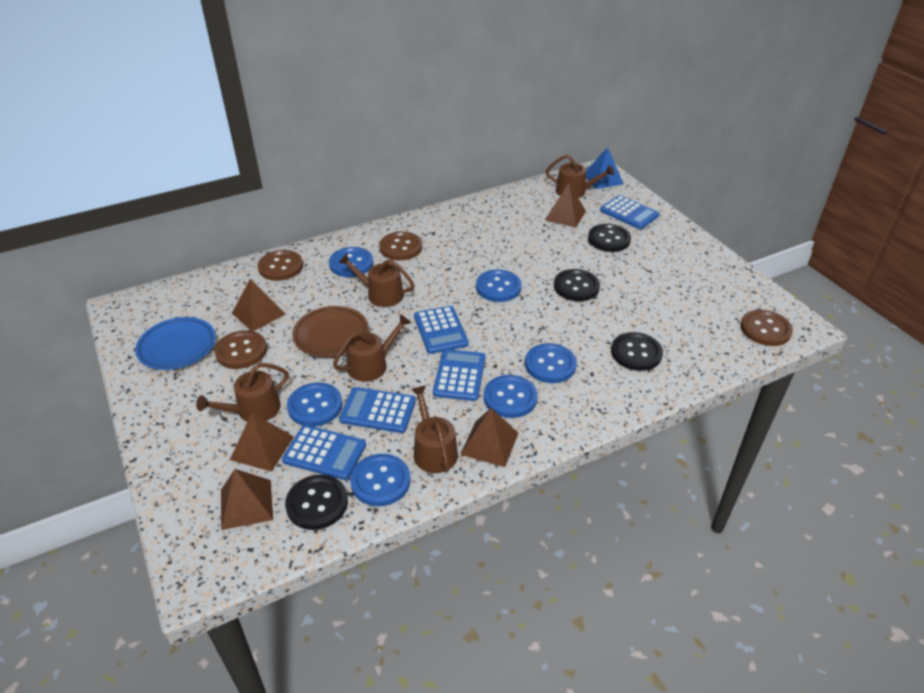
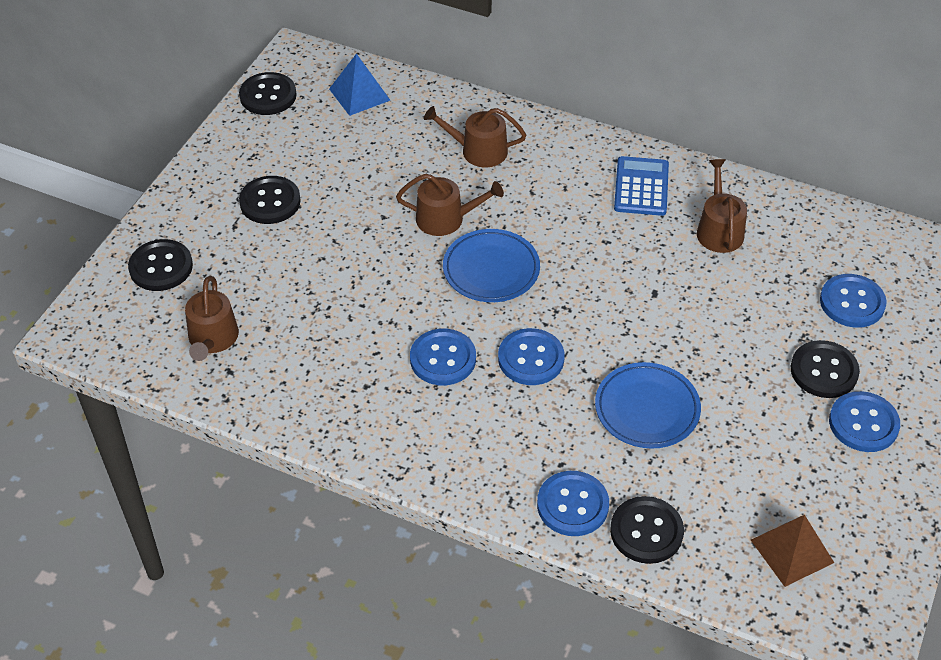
black button: 4 -> 5
blue button: 6 -> 5
blue calculator: 5 -> 1
blue plate: 1 -> 2
brown button: 4 -> 0
brown plate: 1 -> 0
brown pyramid: 5 -> 1
brown watering can: 5 -> 4

